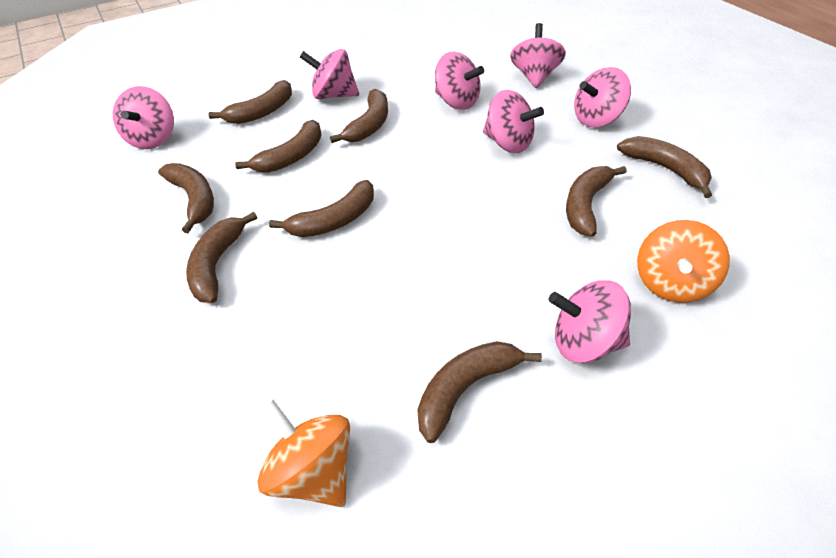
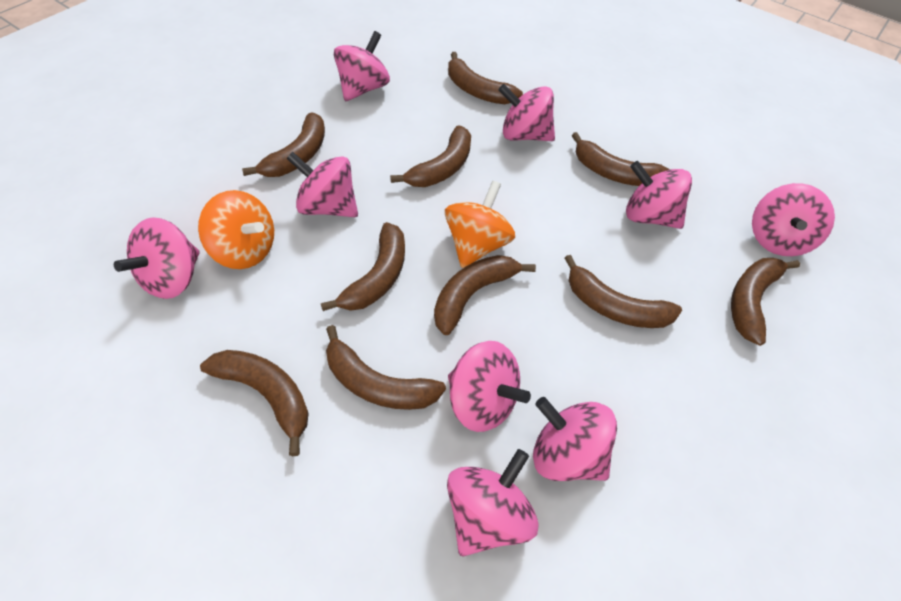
brown banana: 9 -> 10
pink spinning top: 7 -> 9

